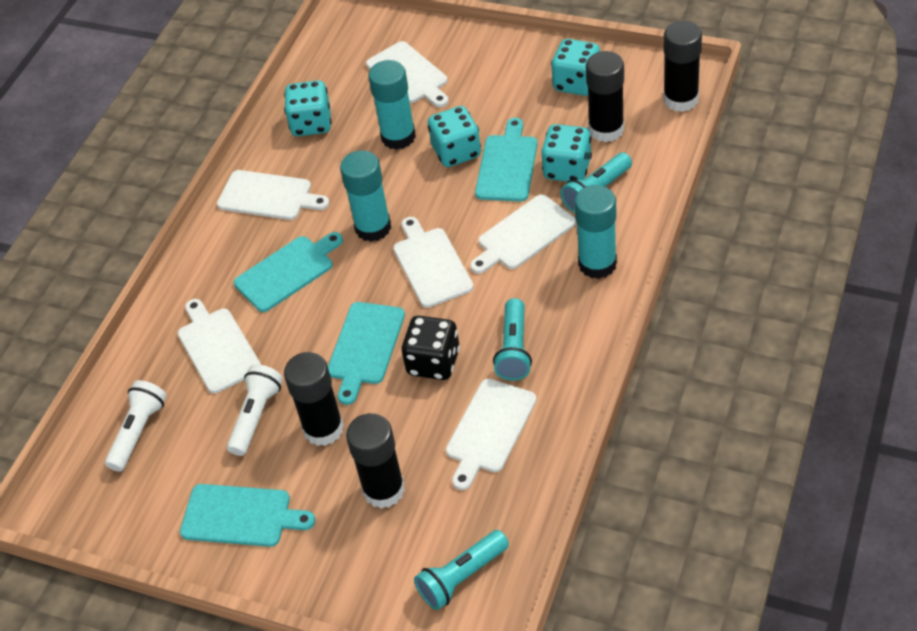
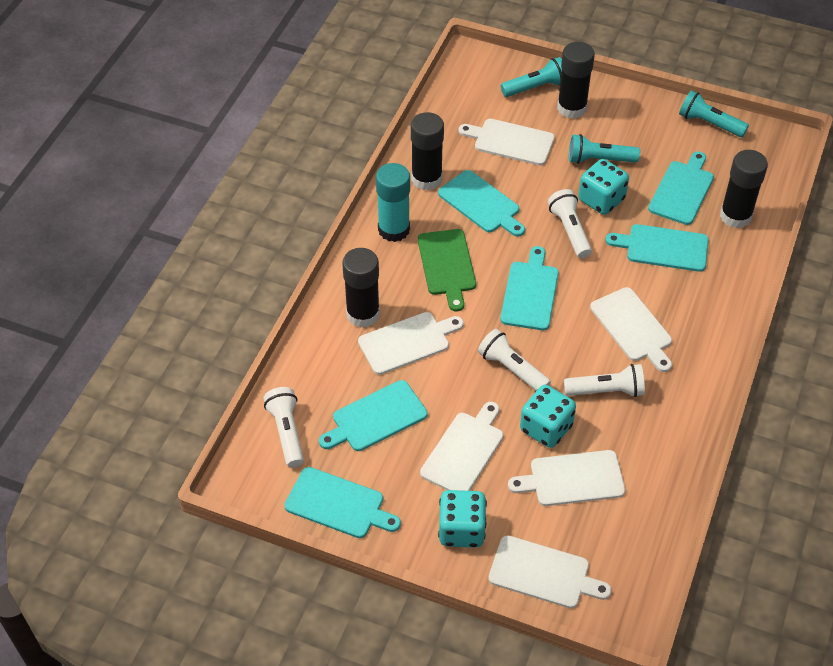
black dice: 1 -> 0
green cutting board: 0 -> 1
turquoise cutting board: 4 -> 6
turquoise dice: 4 -> 3
turquoise glue stick: 3 -> 1
white flashlight: 2 -> 4

